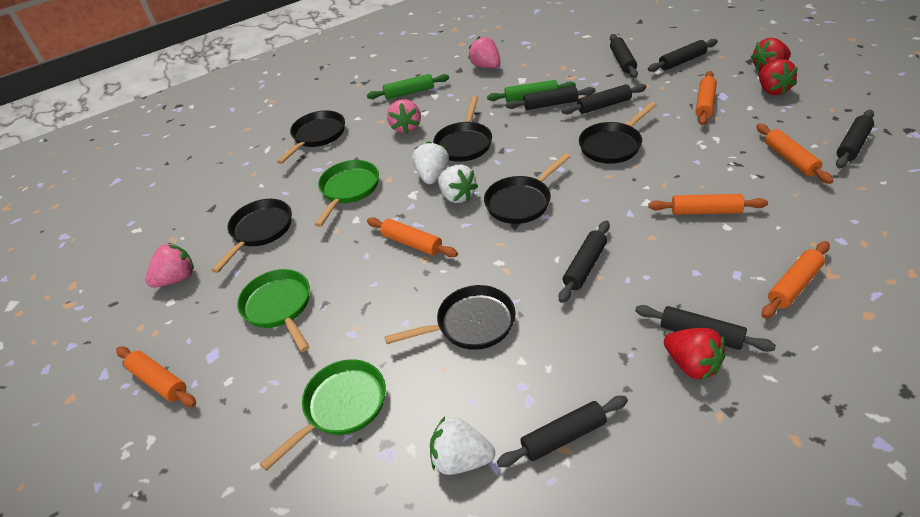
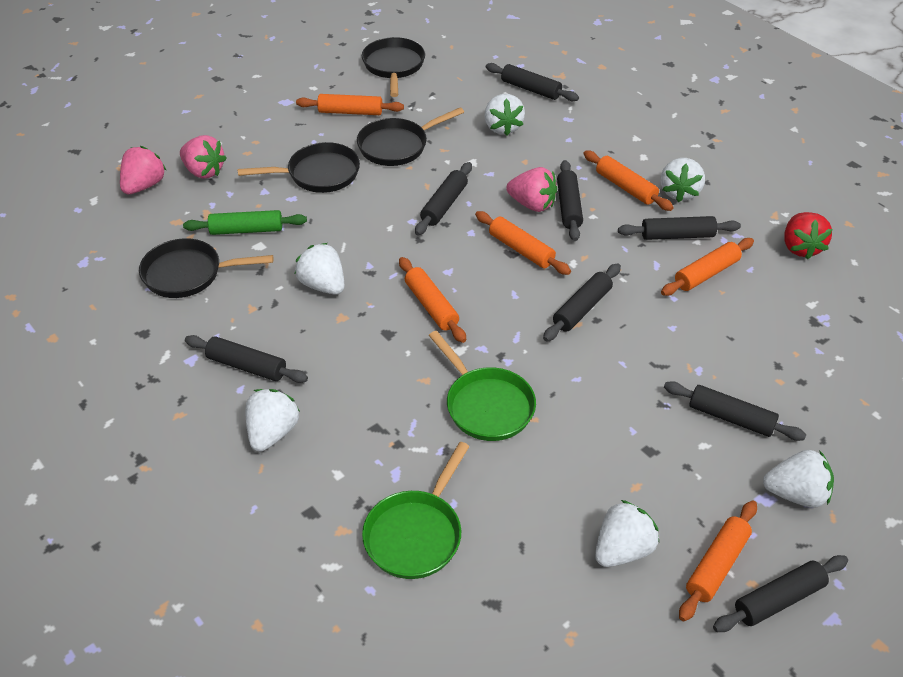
black pan: 6 -> 4
green pan: 3 -> 2
green rolling pin: 2 -> 1
red strawberry: 3 -> 1
white strawberry: 3 -> 6

